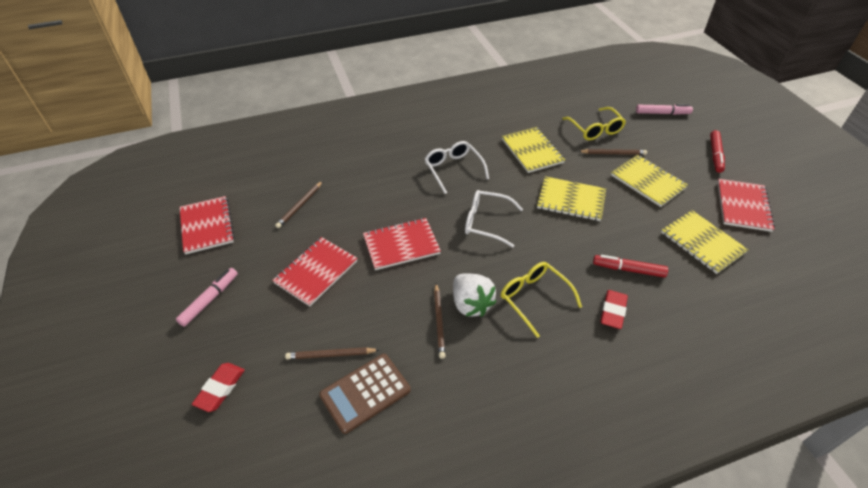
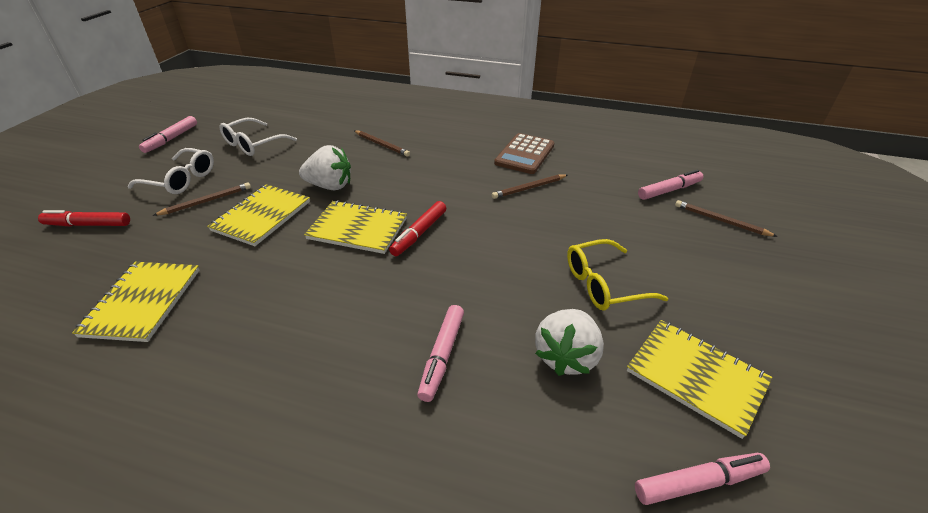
pink marker: 2 -> 4
red eraser: 2 -> 0
red notebook: 4 -> 0
white strawberry: 1 -> 2
yellow glasses: 2 -> 1

